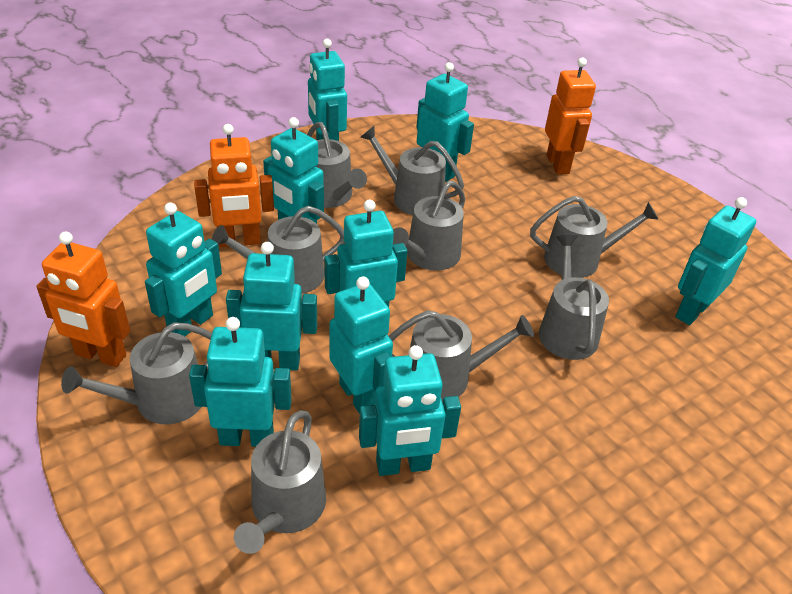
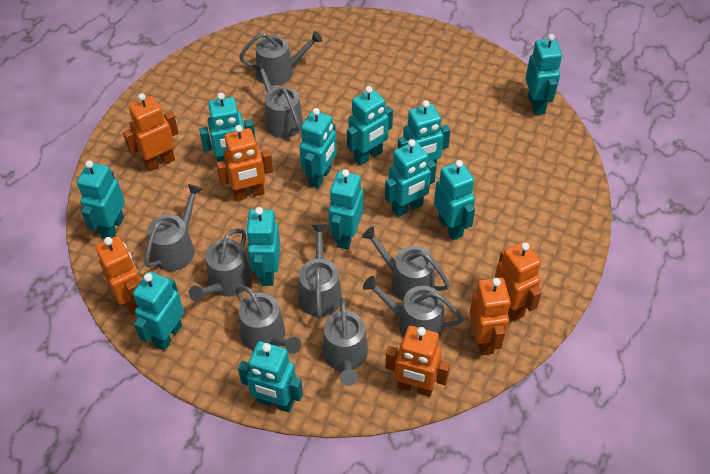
orange robot: 3 -> 6
turquoise robot: 10 -> 12

